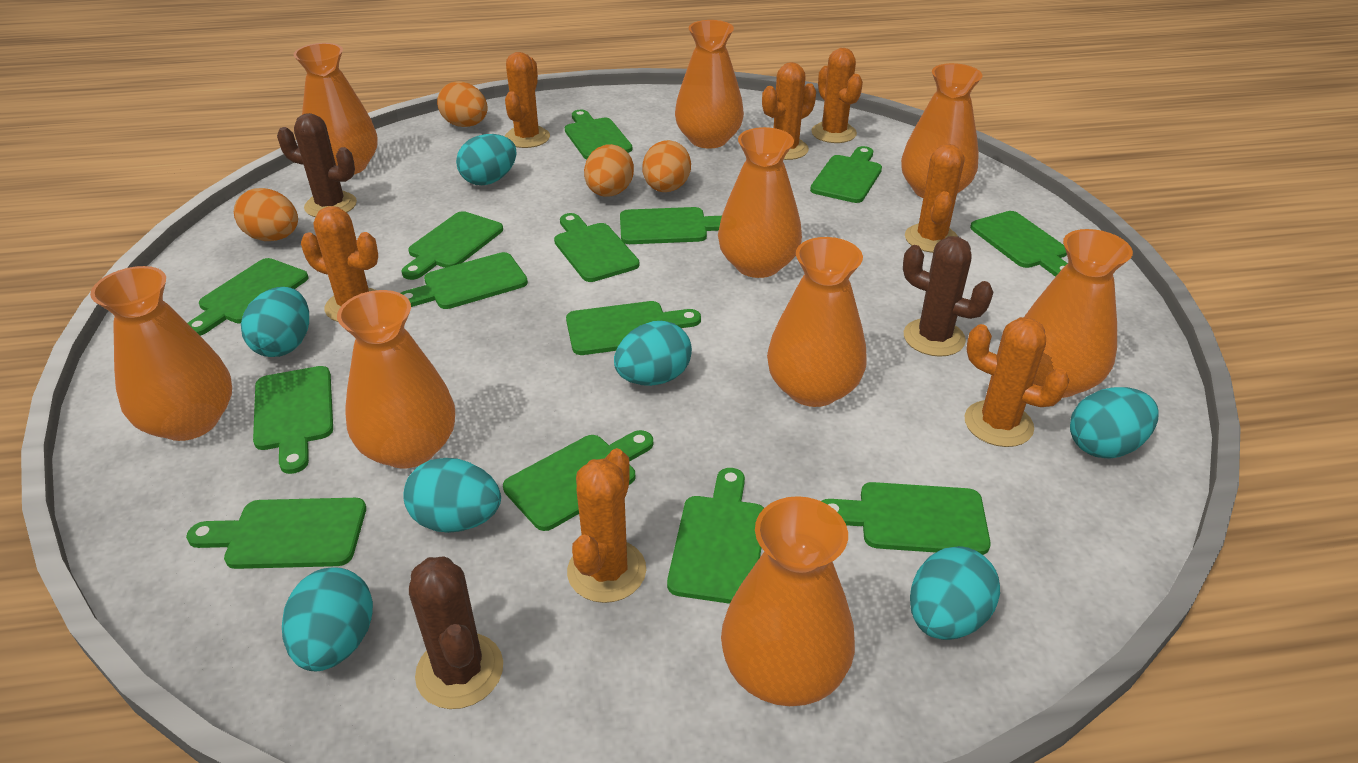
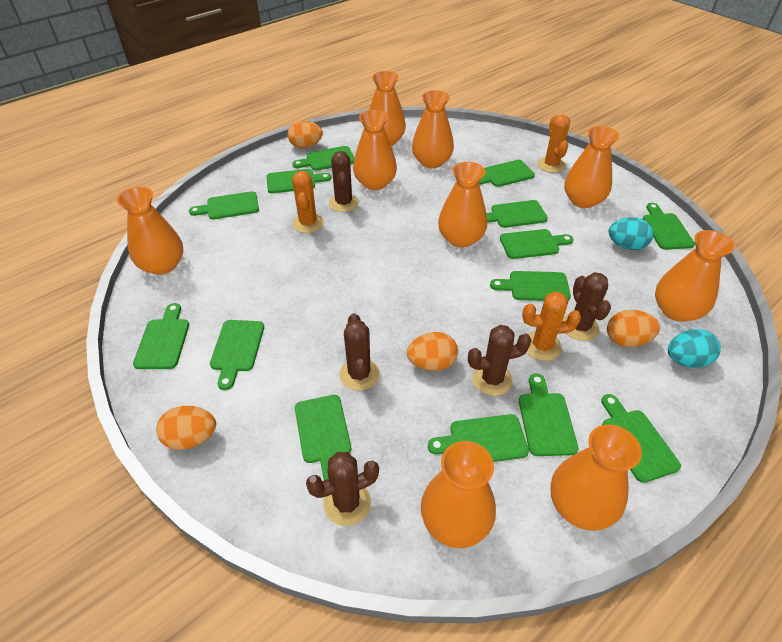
brown cactus: 3 -> 5
orange cactus: 7 -> 3
turquoise egg: 7 -> 2

